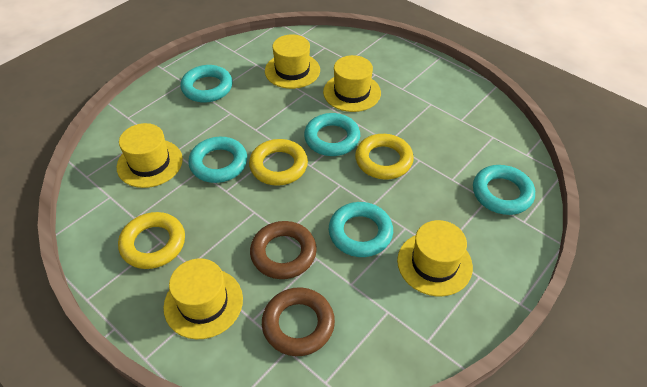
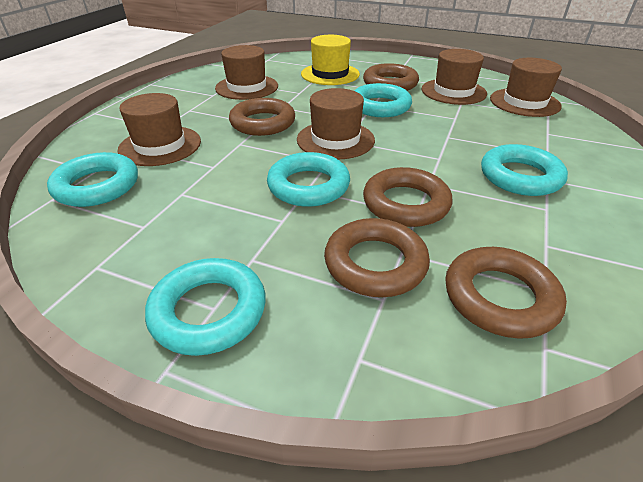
brown hat: 0 -> 5
brown ring: 2 -> 5
yellow hat: 5 -> 1
yellow ring: 3 -> 0

